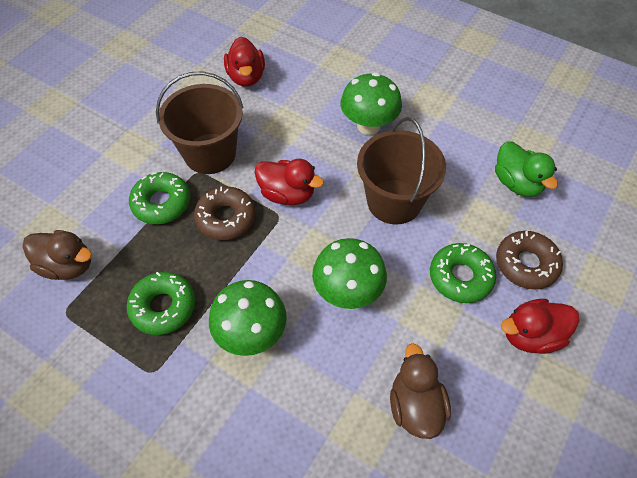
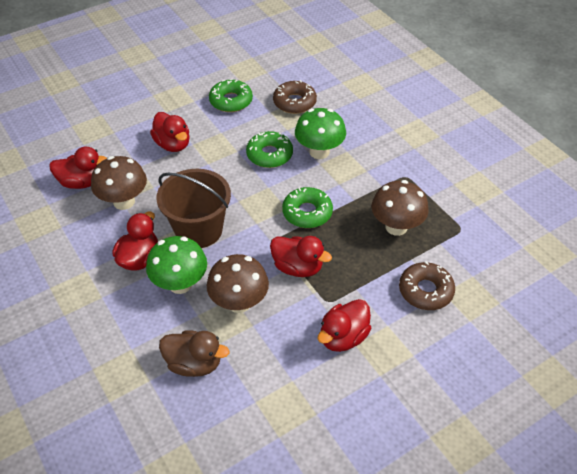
brown bucket: 2 -> 1
brown duck: 2 -> 1
brown mushroom: 0 -> 3
green duck: 1 -> 0
green mushroom: 3 -> 2
red duck: 3 -> 5

